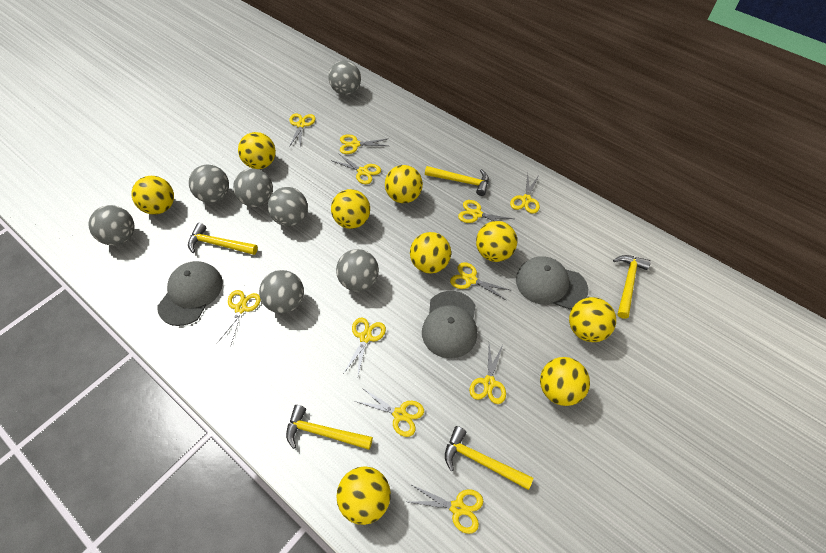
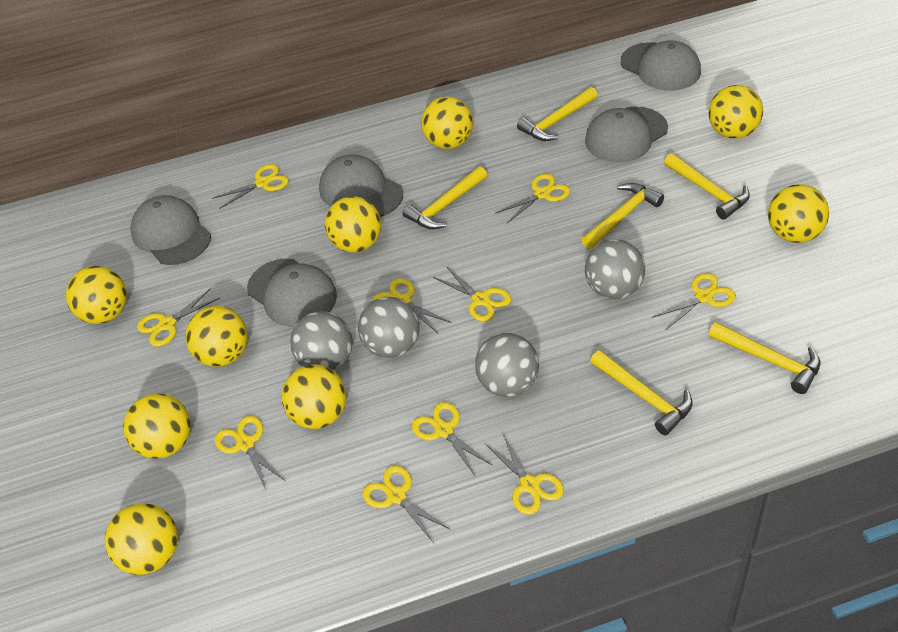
grey ball: 7 -> 4
grey cap: 3 -> 5
yellow hammer: 5 -> 6
yellow scissors: 11 -> 10

